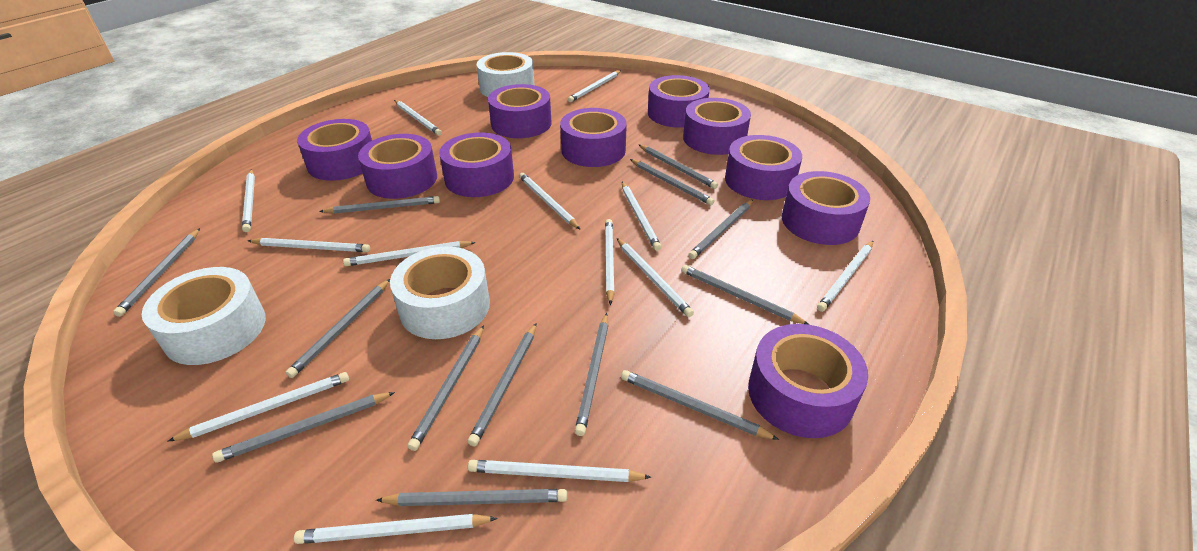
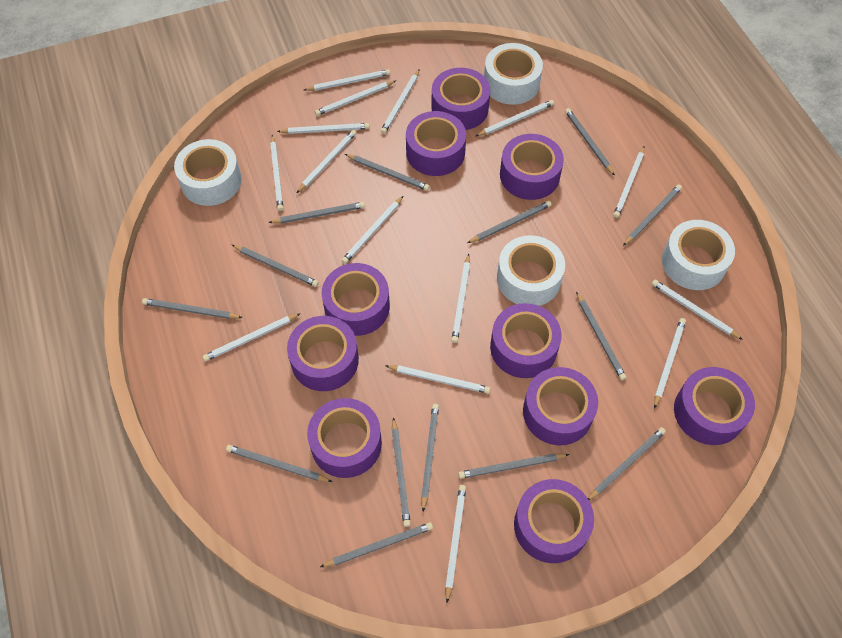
grey pencil: 13 -> 14
white pencil: 13 -> 15
white tape: 3 -> 4

